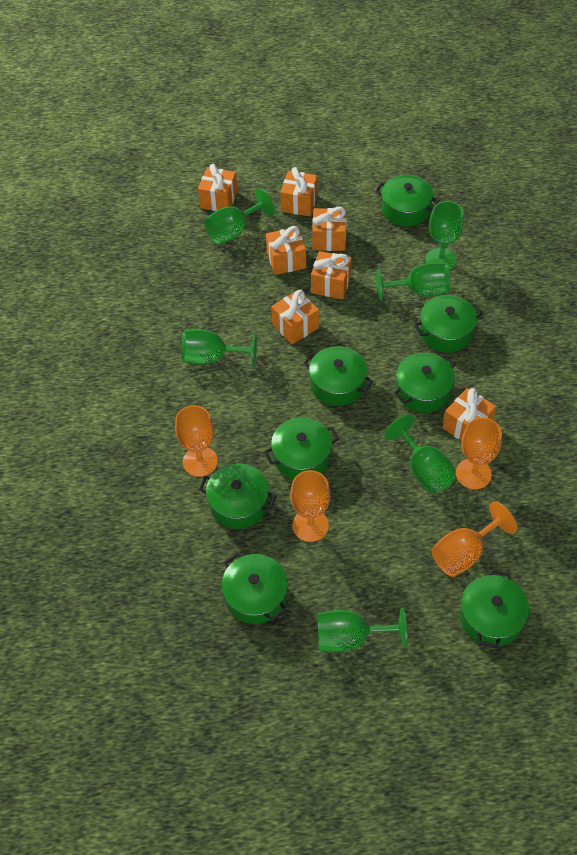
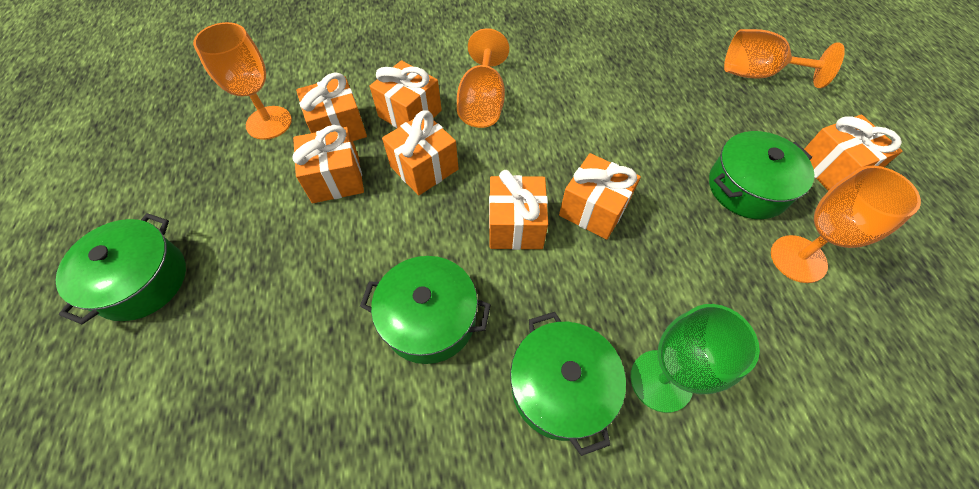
green goblet: 6 -> 1
green pot: 8 -> 4

